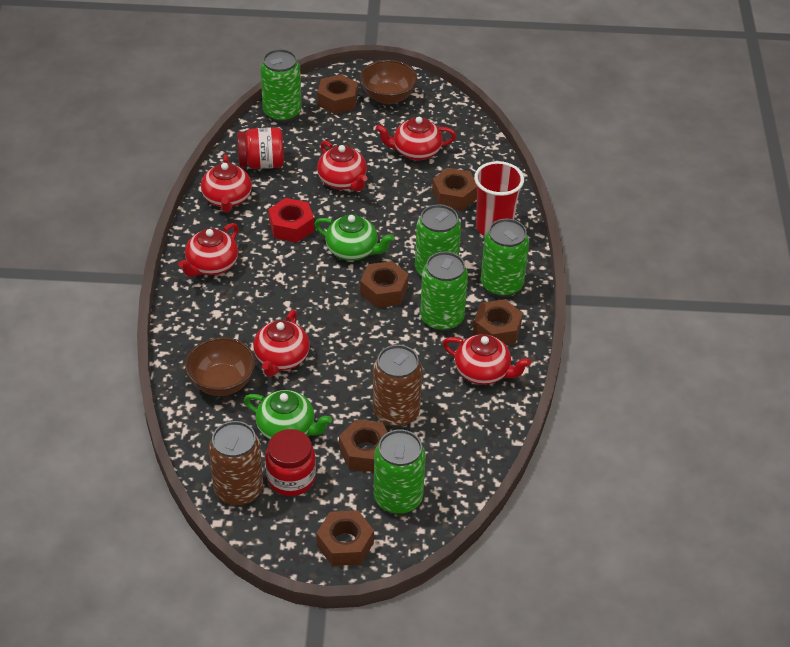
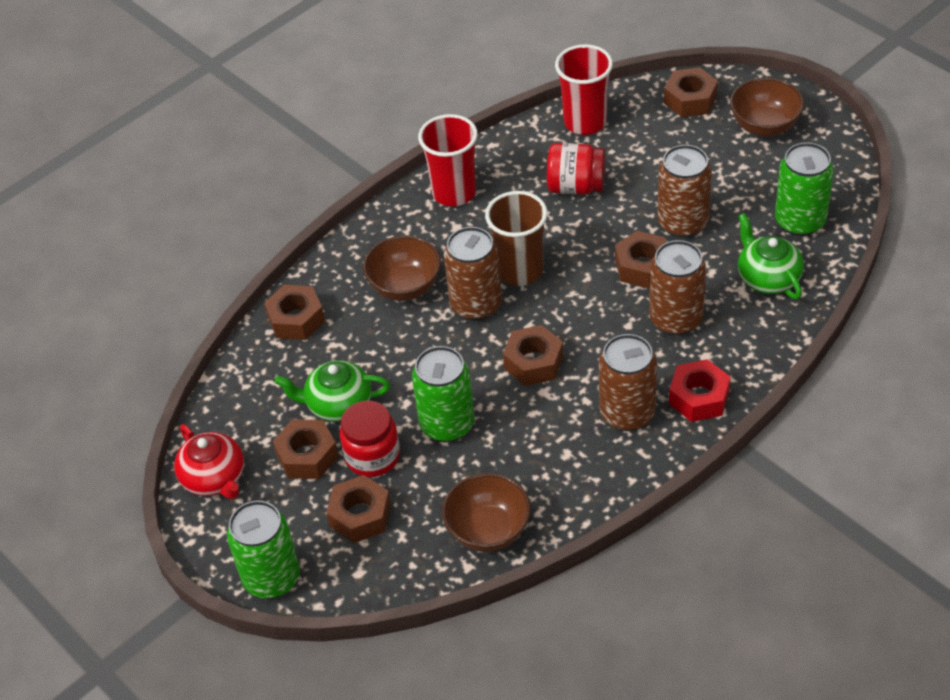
brown bowl: 2 -> 3
brown can: 2 -> 4
brown cup: 0 -> 1
green can: 5 -> 3
red cup: 1 -> 2
red teapot: 6 -> 1

